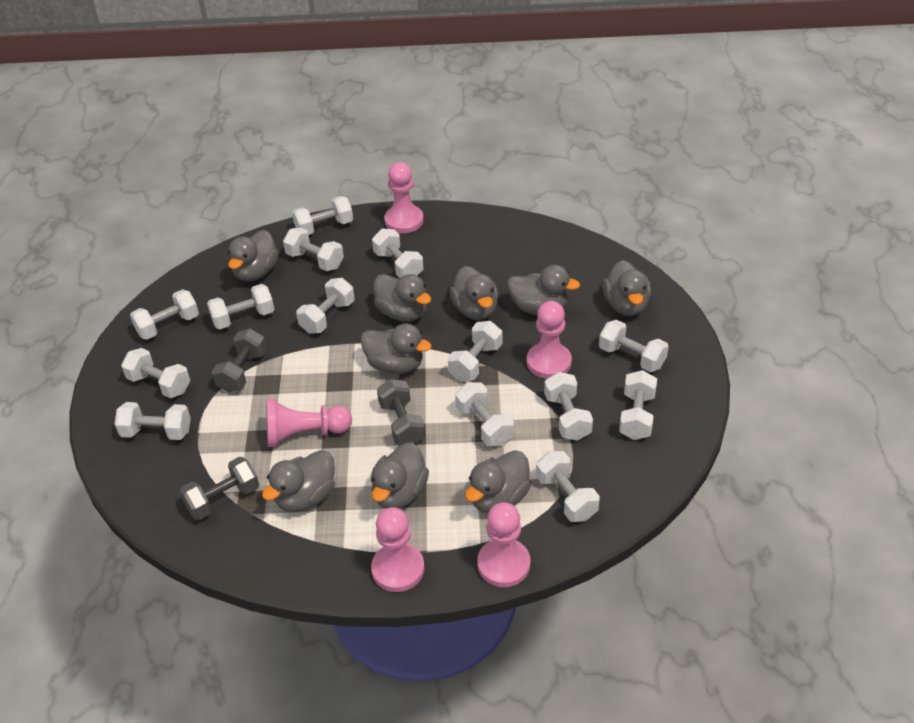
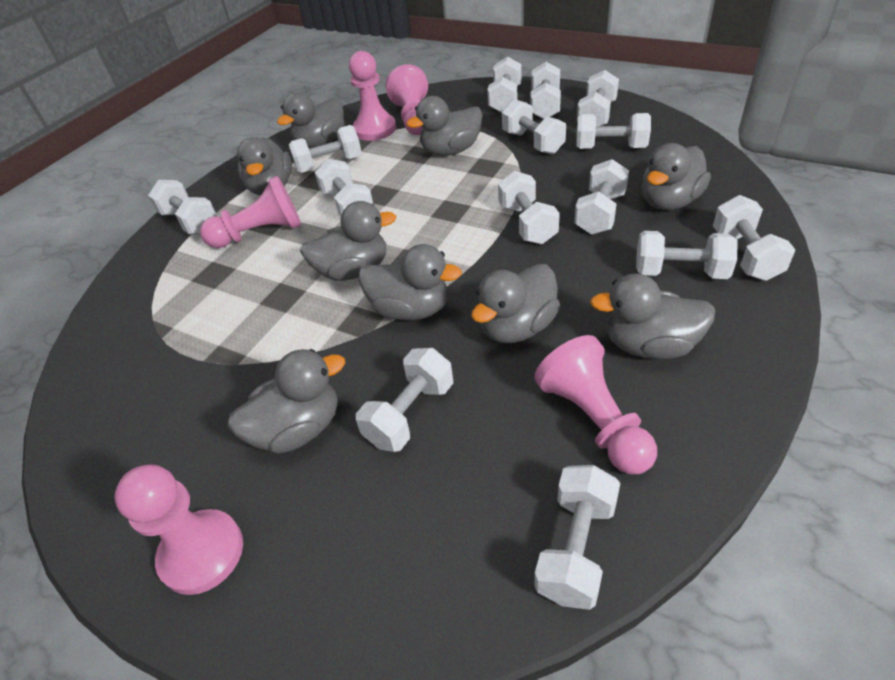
grey dumbbell: 3 -> 0

